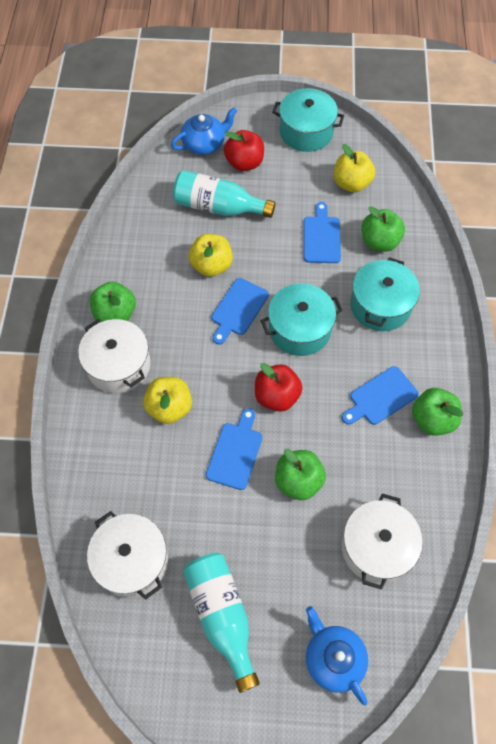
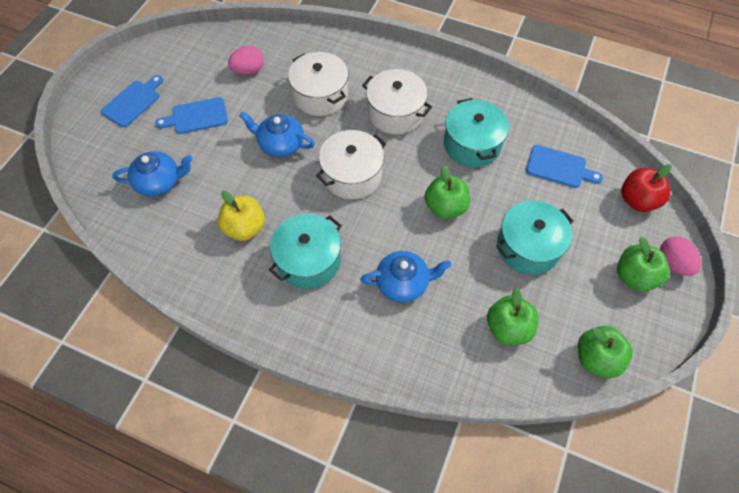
blue cutting board: 4 -> 3
blue teapot: 2 -> 3
pink egg: 0 -> 2
red apple: 2 -> 1
turquoise bottle: 2 -> 0
yellow apple: 3 -> 1

